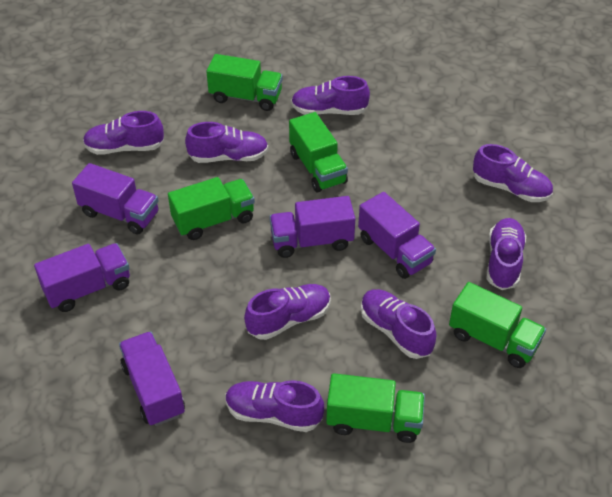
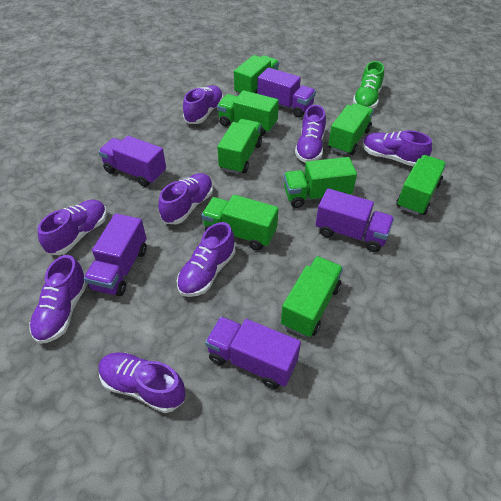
green shoe: 0 -> 1
green truck: 5 -> 8

